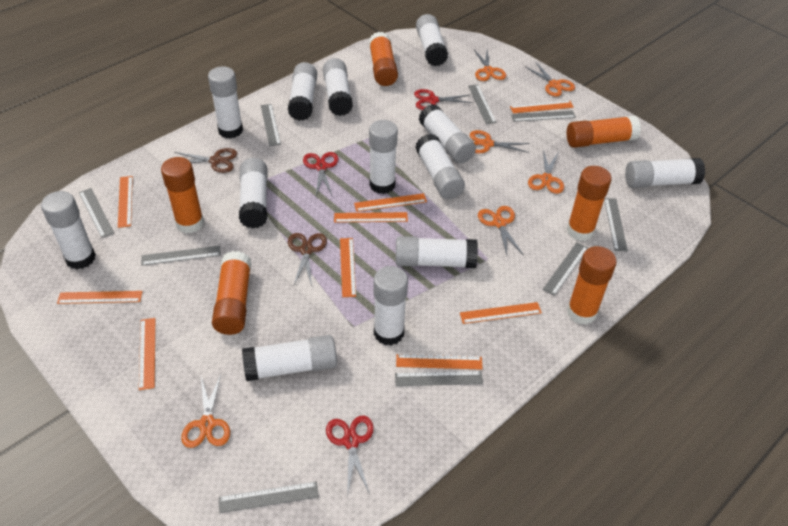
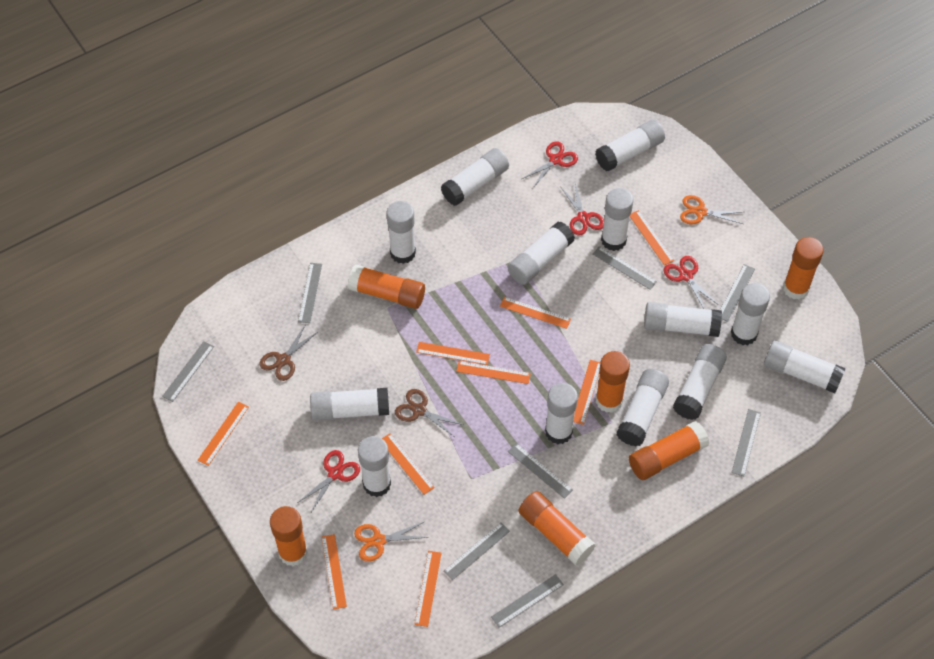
grey ruler: 9 -> 8
orange scissors: 6 -> 2
red scissors: 3 -> 4

